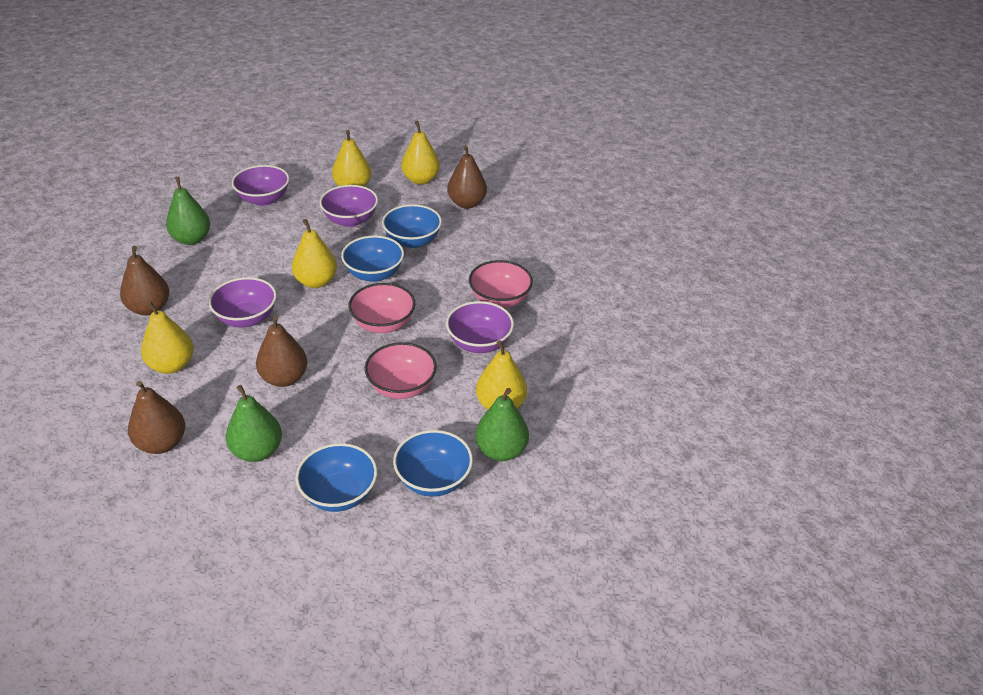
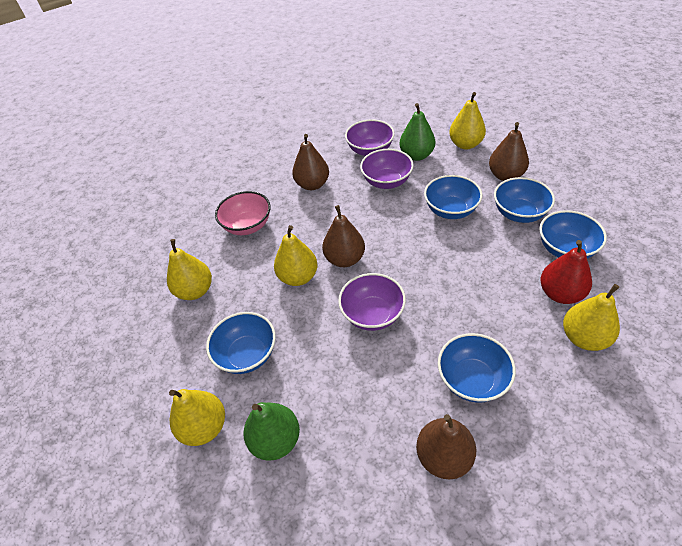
blue bowl: 4 -> 5
green pear: 3 -> 2
pink bowl: 3 -> 1
purple bowl: 4 -> 3
red pear: 0 -> 1

